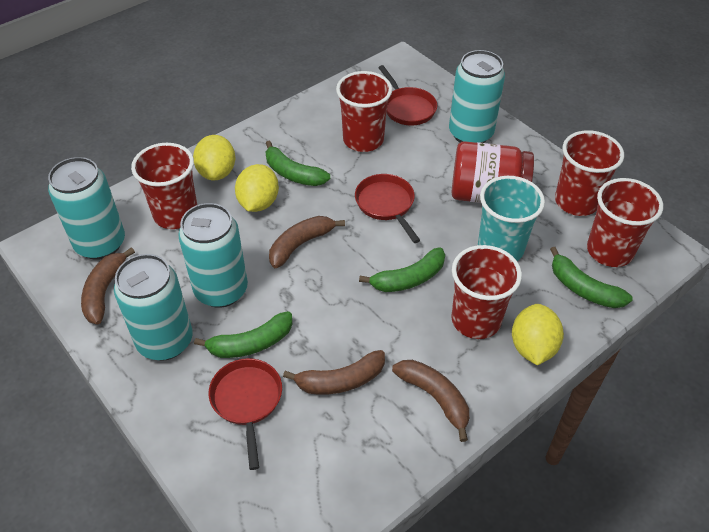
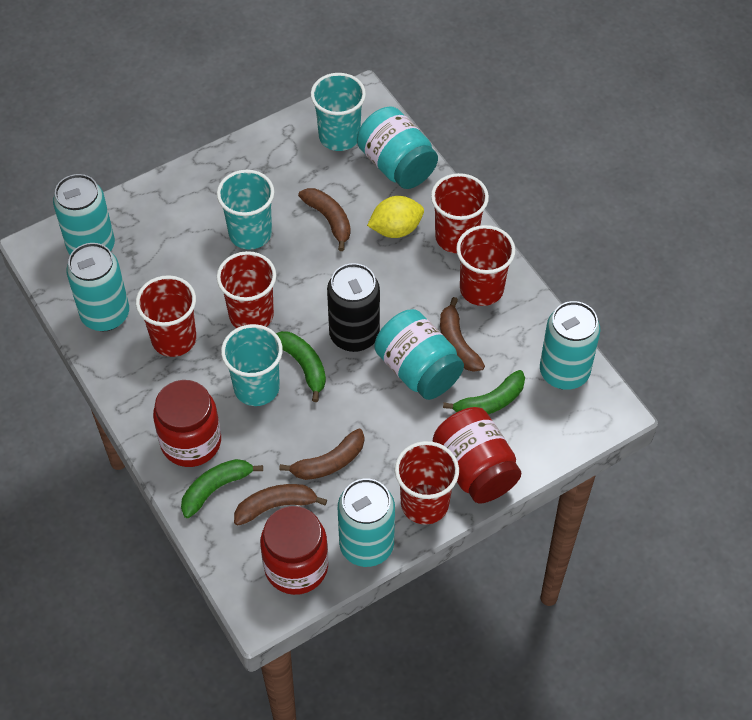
black can: 0 -> 1
green banana: 4 -> 3
red jar: 1 -> 3
red pan: 3 -> 0
turquoise cup: 1 -> 3
turquoise jar: 0 -> 2
yellow lemon: 3 -> 1

